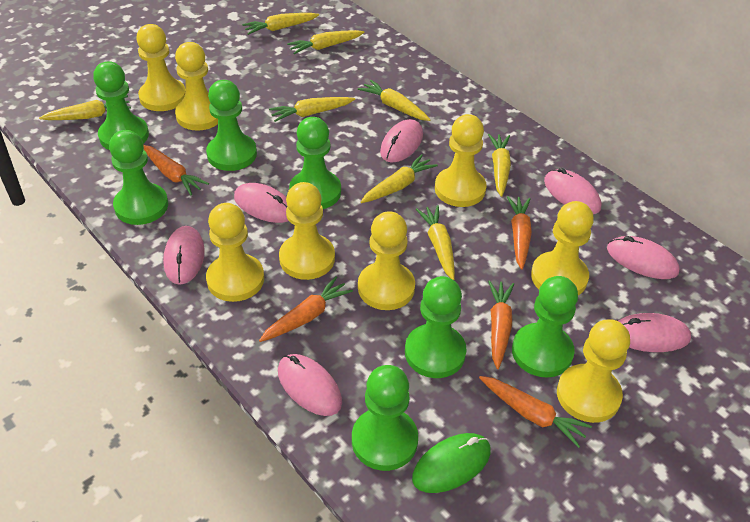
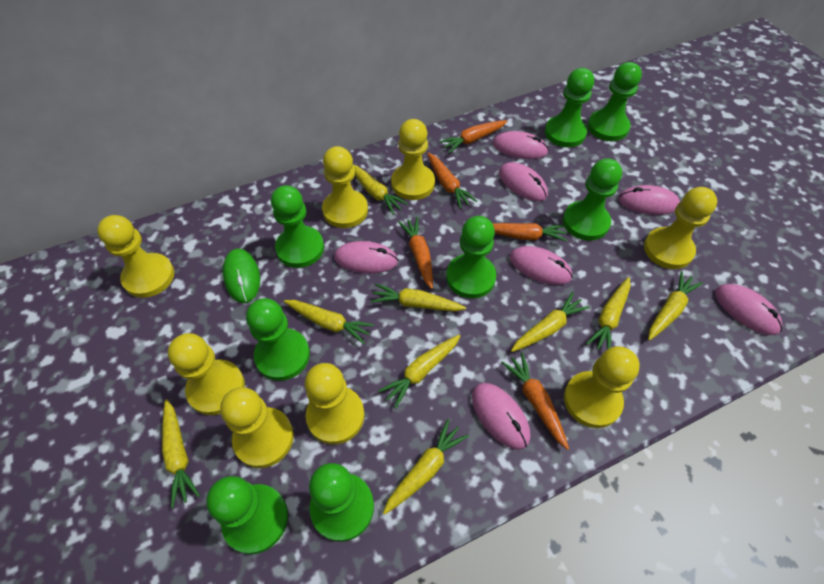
green pawn: 7 -> 8
yellow carrot: 8 -> 9

